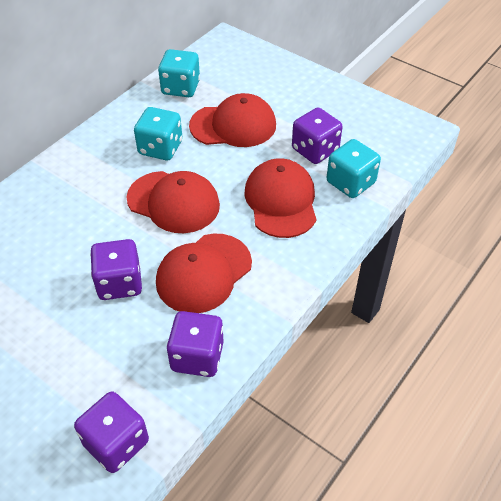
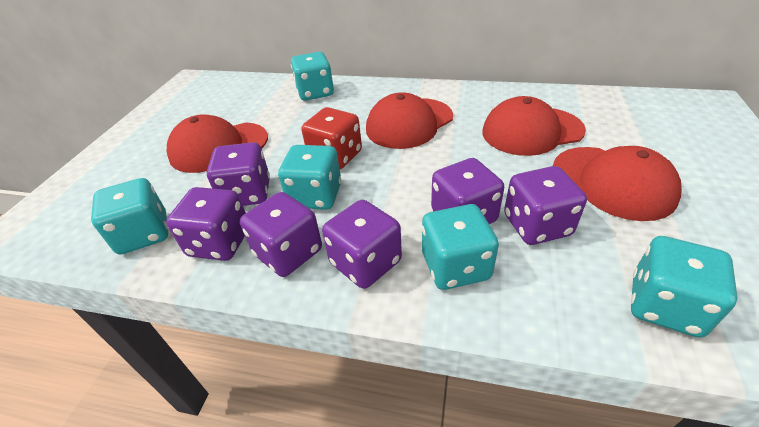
purple dice: 4 -> 6
red dice: 0 -> 1
turquoise dice: 3 -> 5

